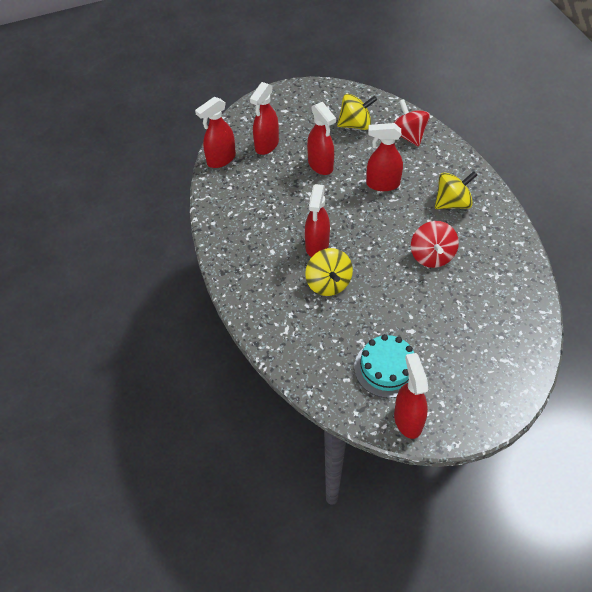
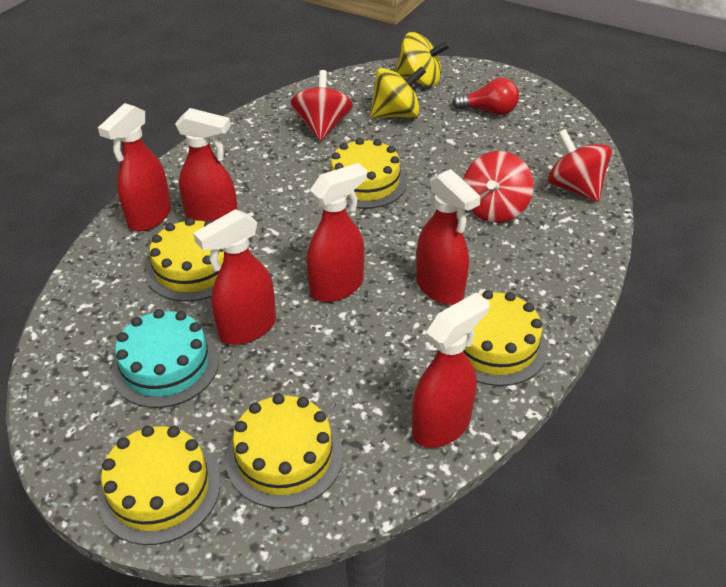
red light bulb: 0 -> 1
red spinning top: 2 -> 3
yellow cake: 0 -> 5
yellow spinning top: 3 -> 2

